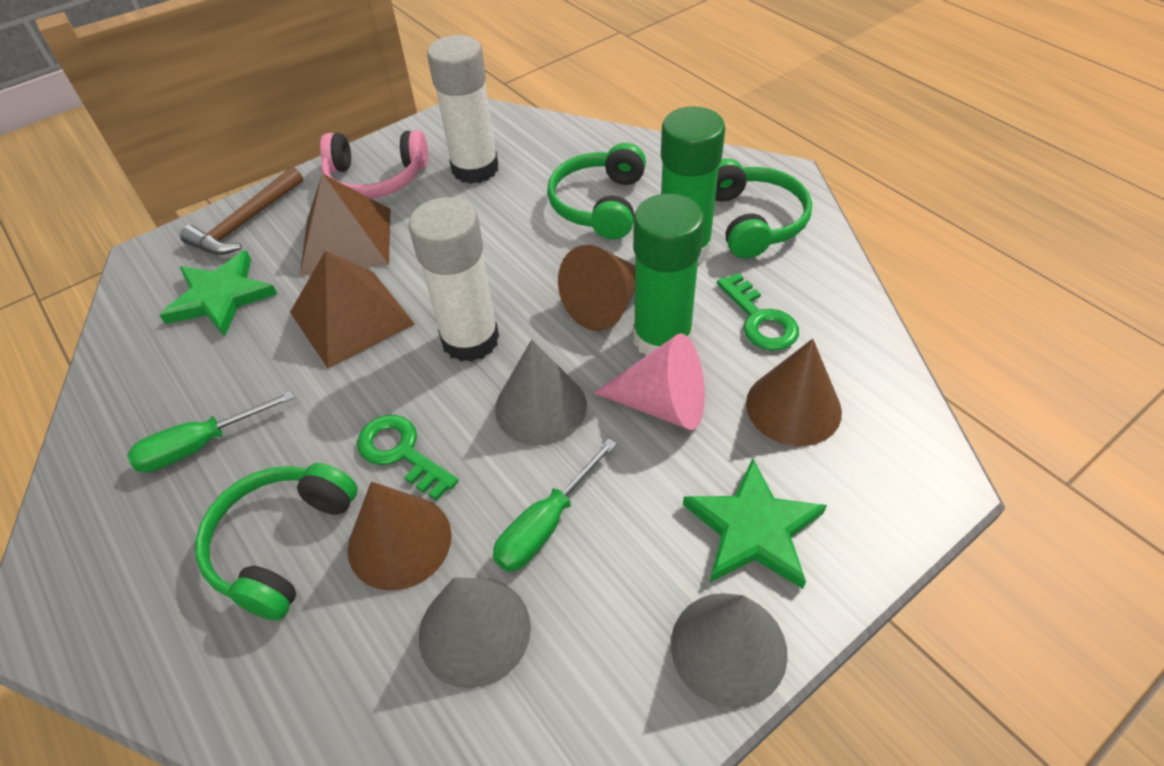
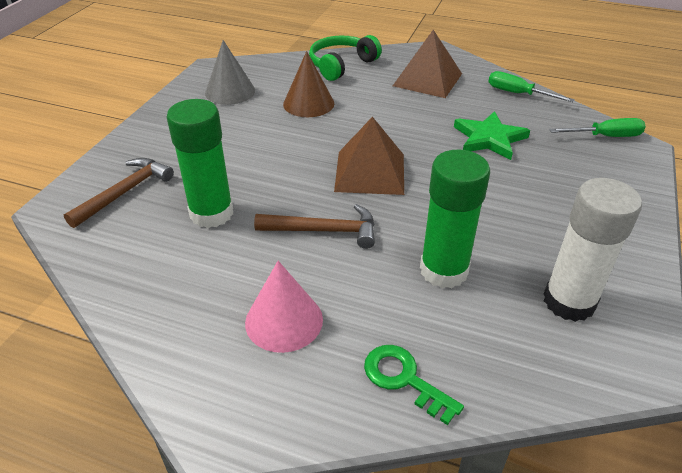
brown cone: 3 -> 1
brown hammer: 1 -> 2
green headphones: 3 -> 1
green key: 2 -> 1
green star: 2 -> 1
grey cone: 3 -> 1
pink headphones: 1 -> 0
white glue stick: 2 -> 1

